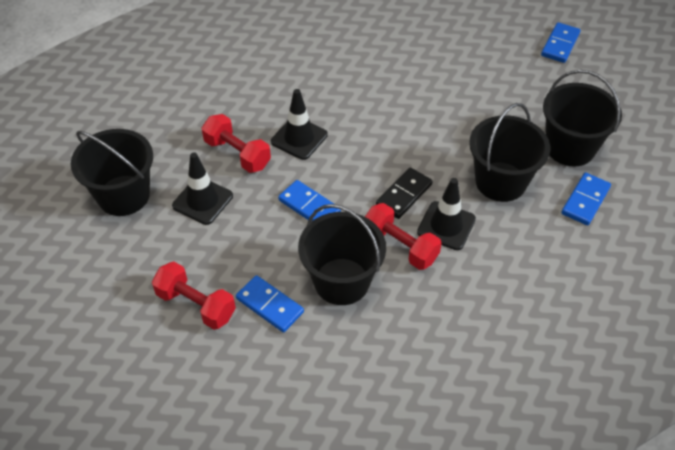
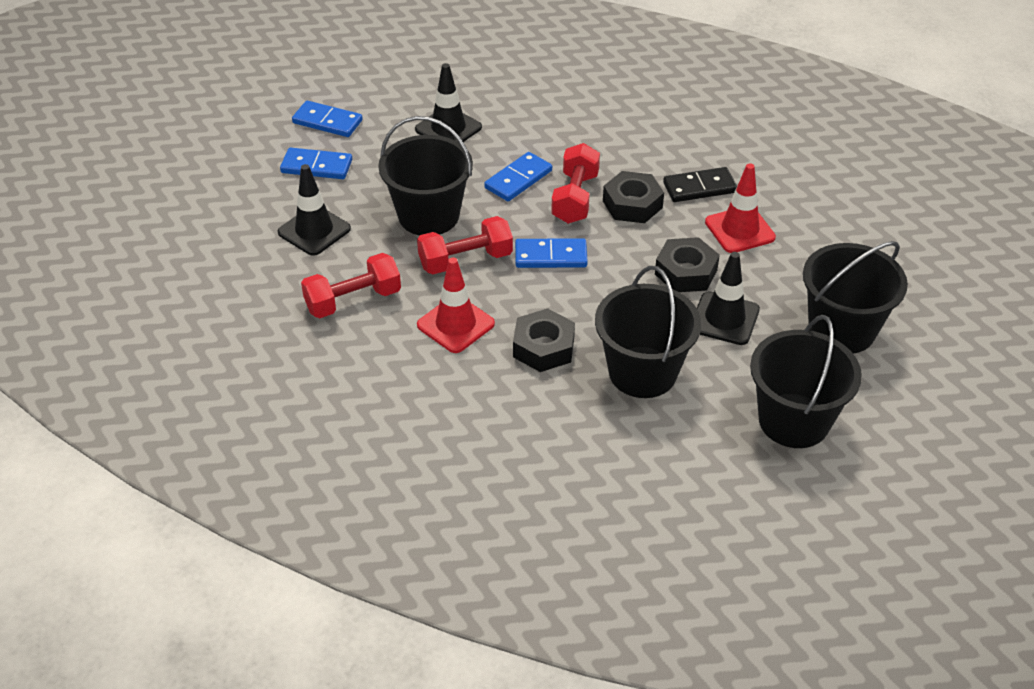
black nut: 0 -> 3
red traffic cone: 0 -> 2

